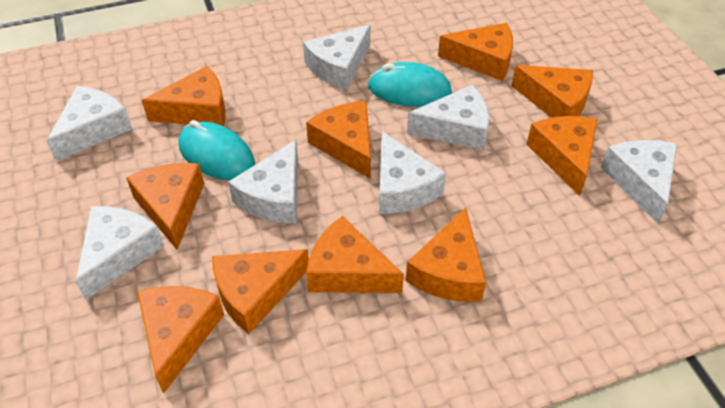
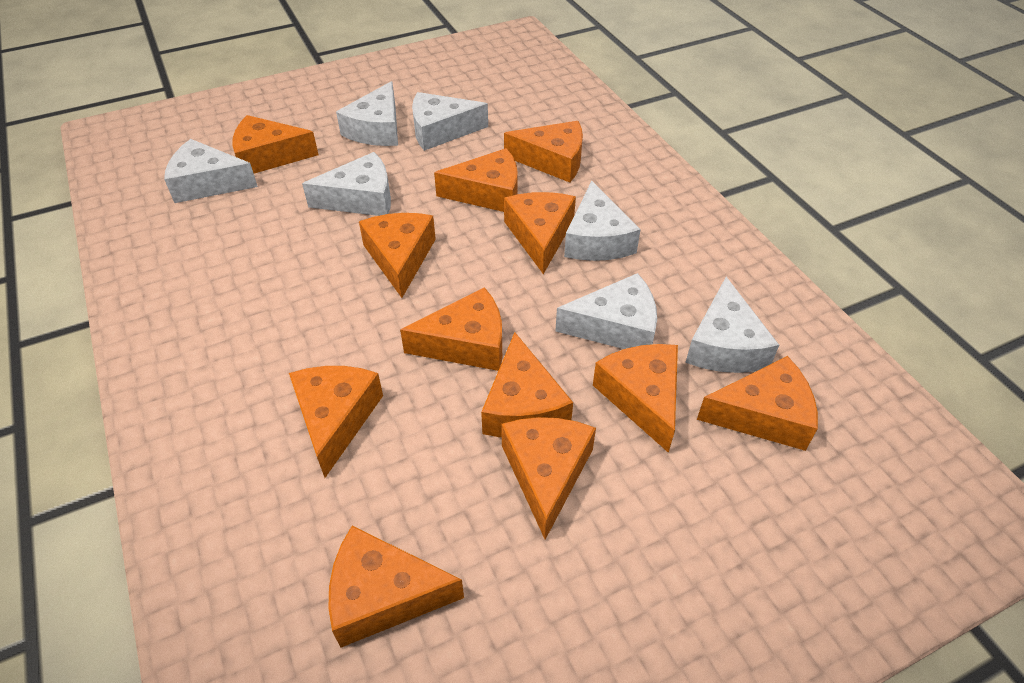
orange cheese: 10 -> 12
turquoise mouse: 2 -> 0

